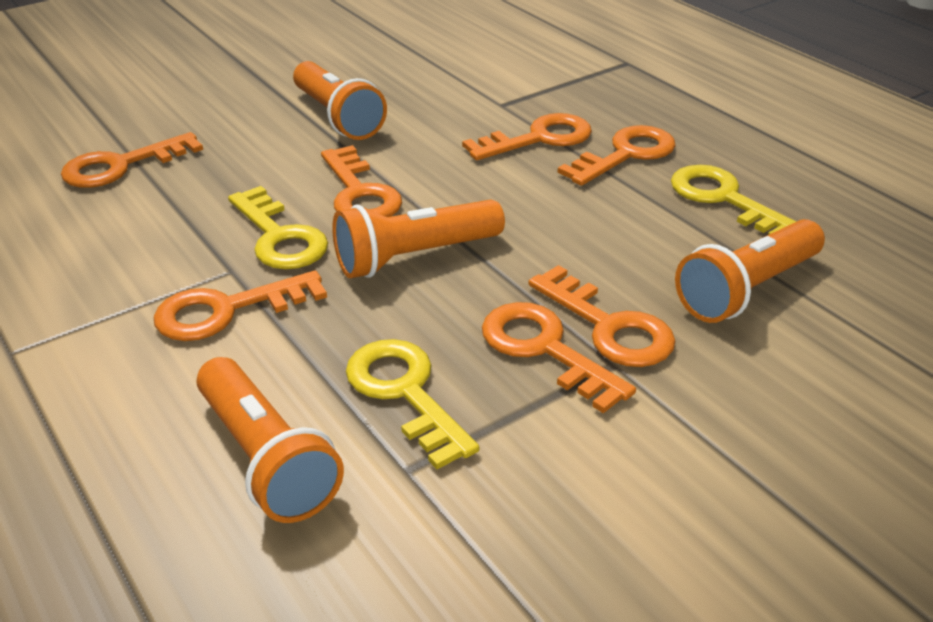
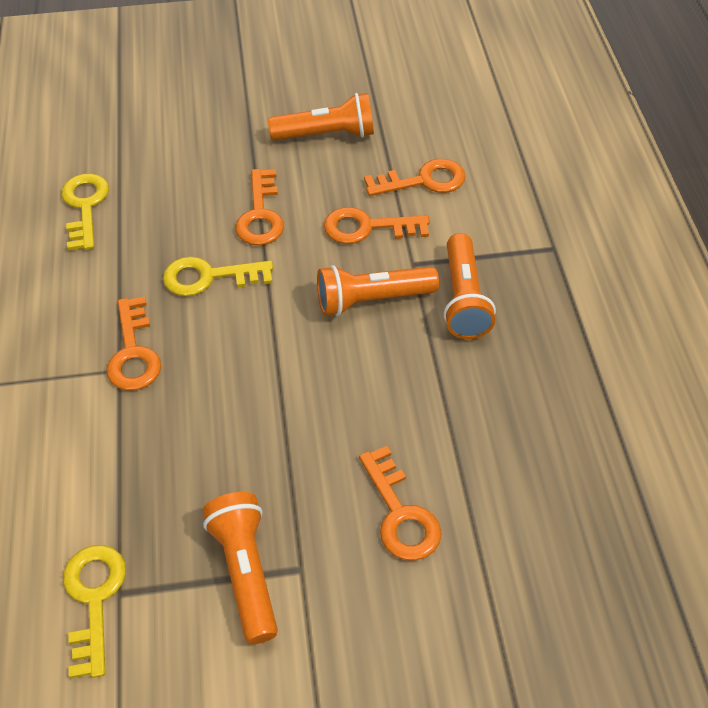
orange key: 7 -> 5

